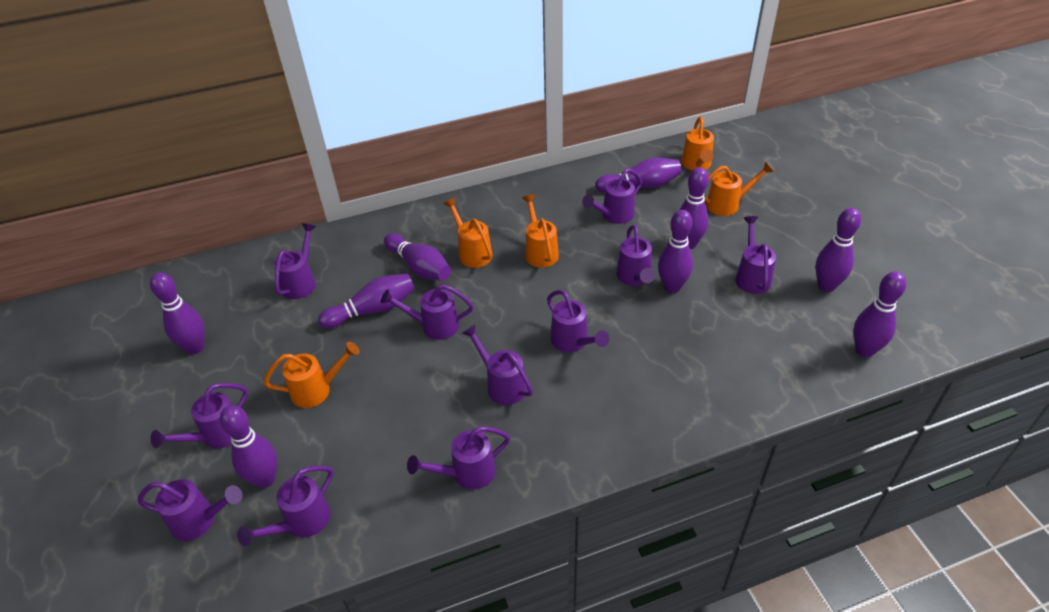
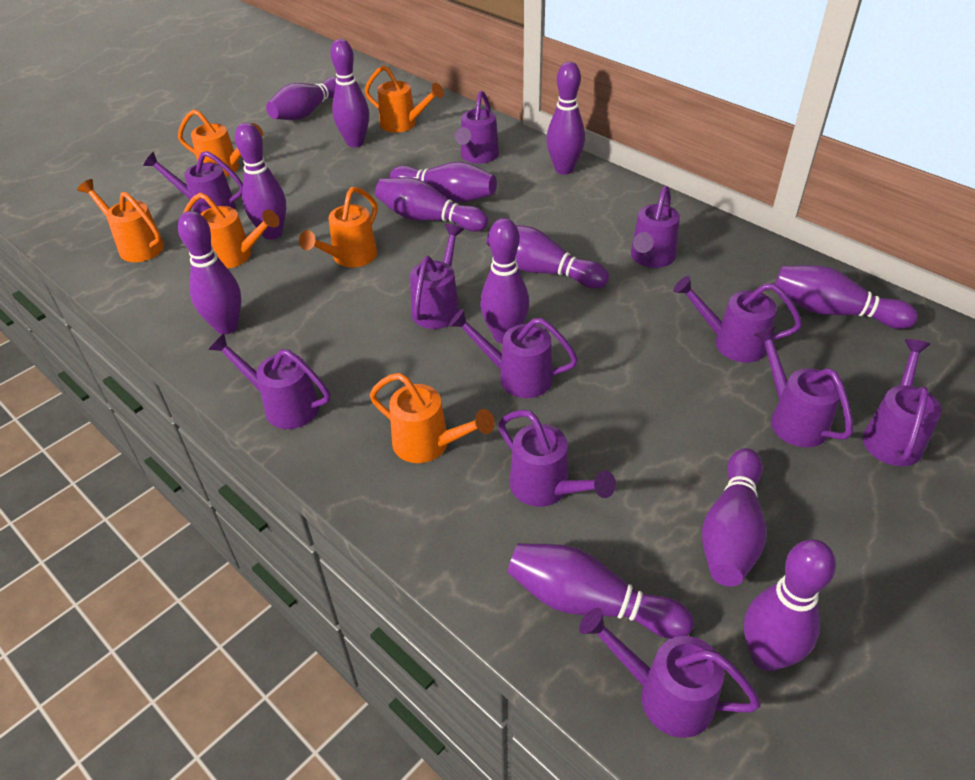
orange watering can: 5 -> 6
purple bowling pin: 9 -> 13

